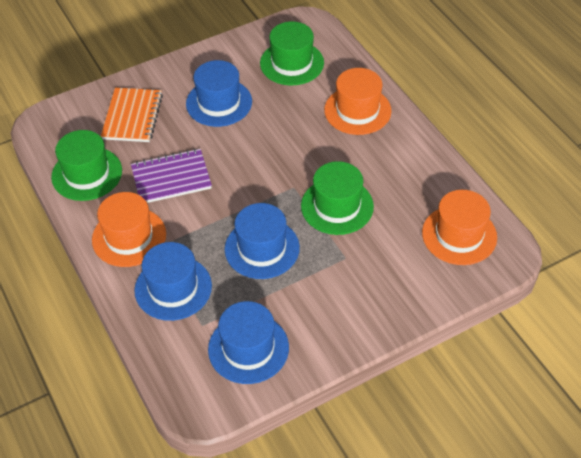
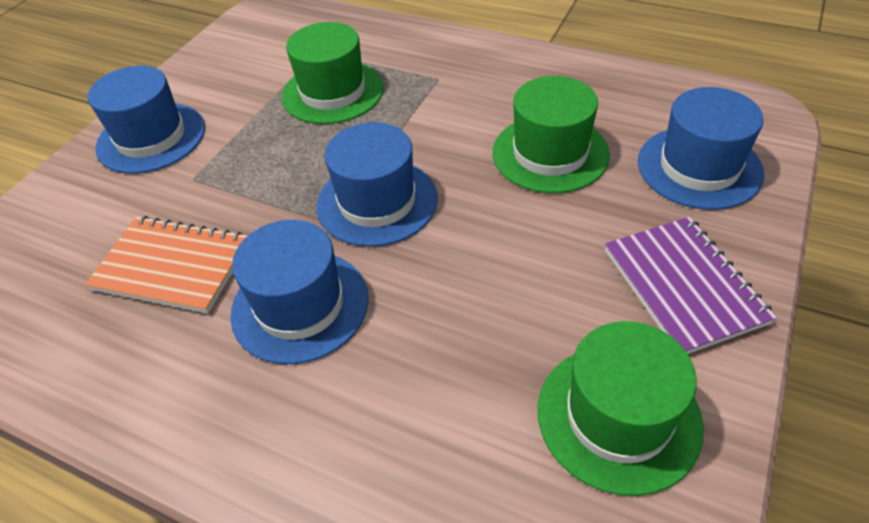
orange hat: 3 -> 0

